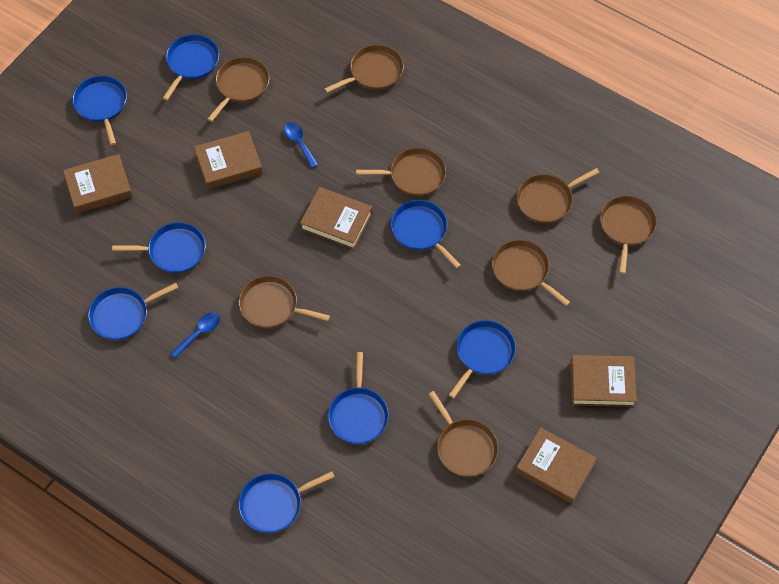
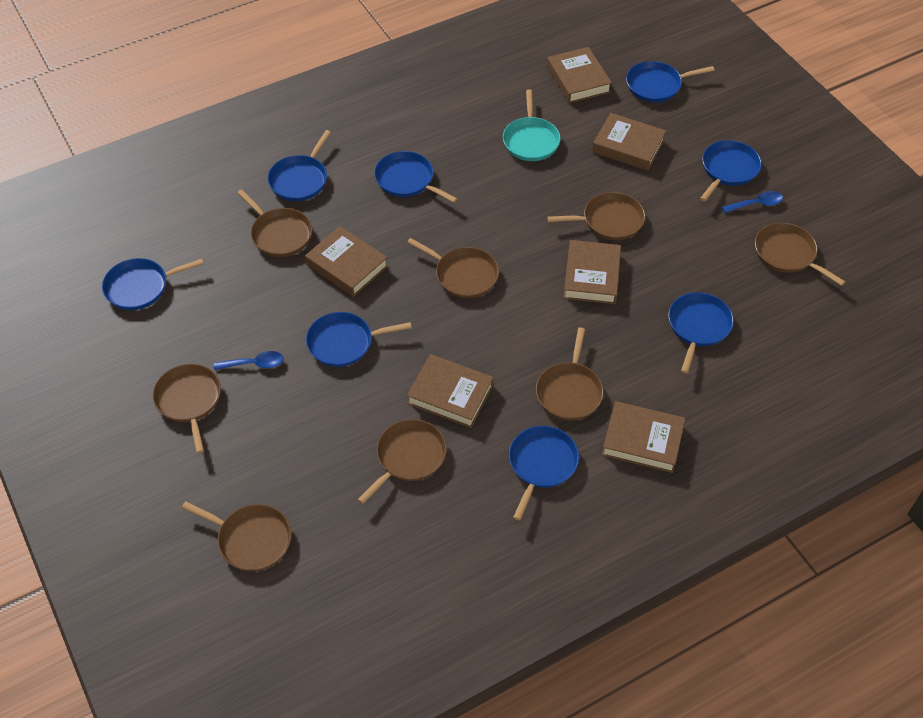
brown book: 5 -> 6
turquoise pan: 0 -> 1

